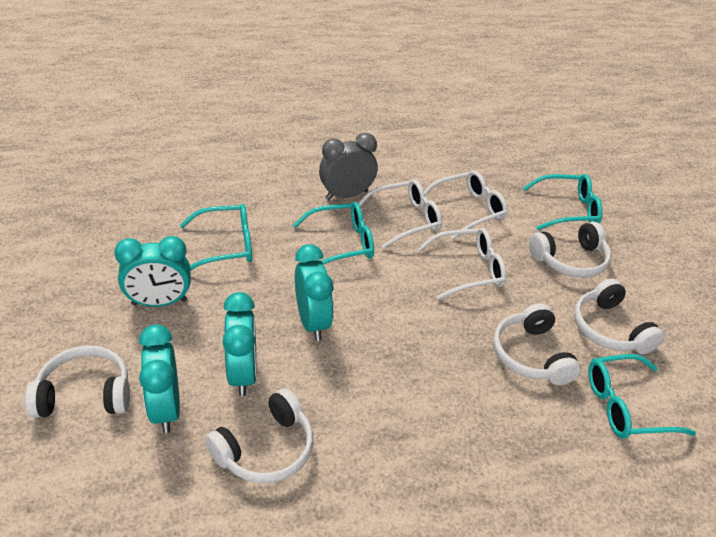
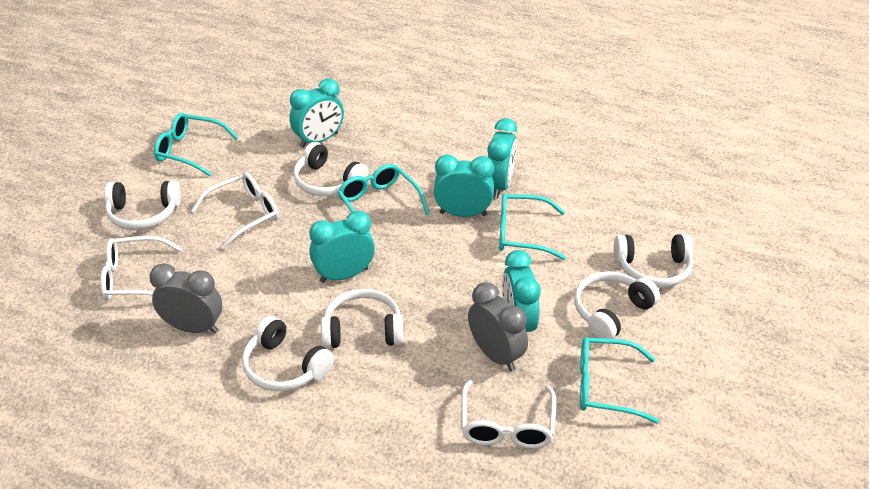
grey clock: 1 -> 2
turquoise clock: 4 -> 5
white headphones: 5 -> 6

